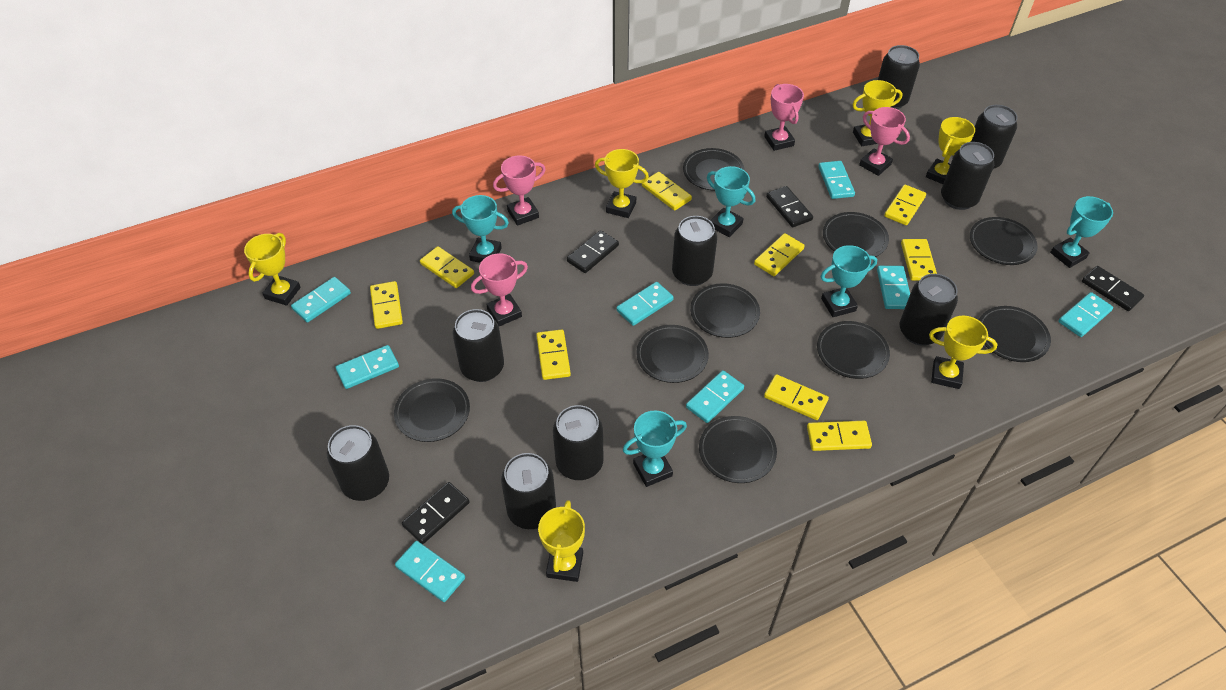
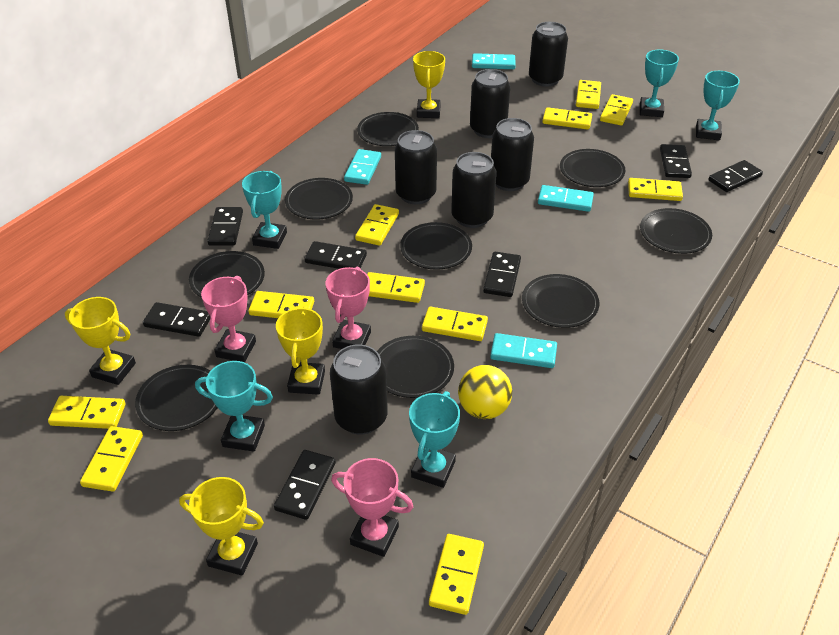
black can: 9 -> 6
black domino: 4 -> 7
pink trophy: 4 -> 3
turquoise domino: 8 -> 4
yellow ball: 0 -> 1
yellow domino: 9 -> 11
yellow trophy: 6 -> 4

